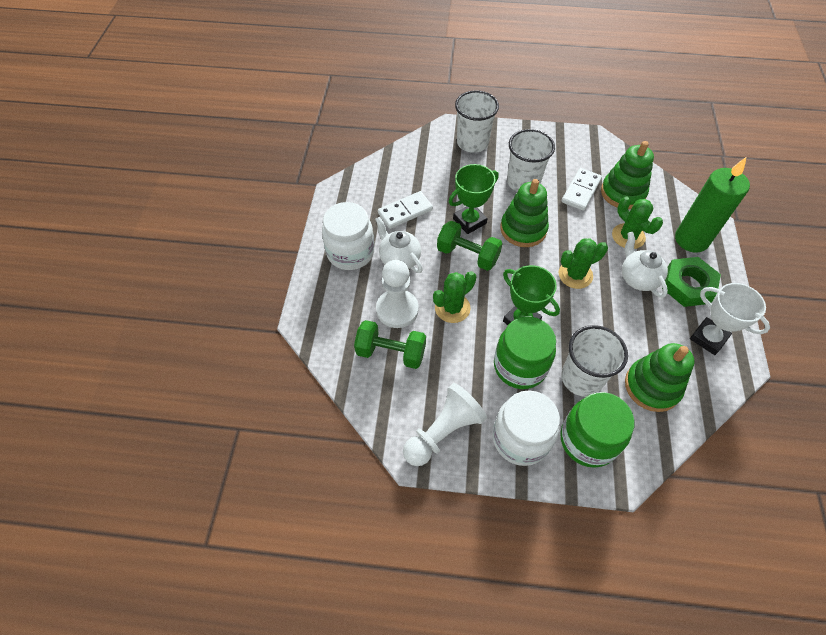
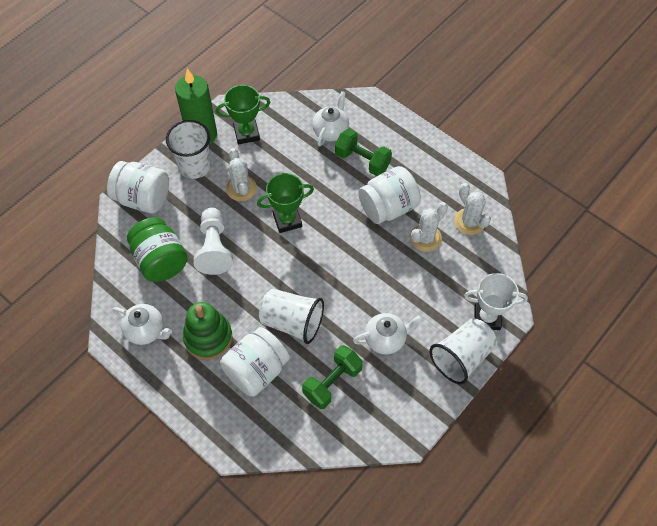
green cactus: 3 -> 0
green jar: 2 -> 1
green nut: 1 -> 0
green stacking toy: 3 -> 1
white cactus: 0 -> 3
white domino: 2 -> 0
white jar: 2 -> 3
white pawn: 2 -> 1
white teapot: 2 -> 3

